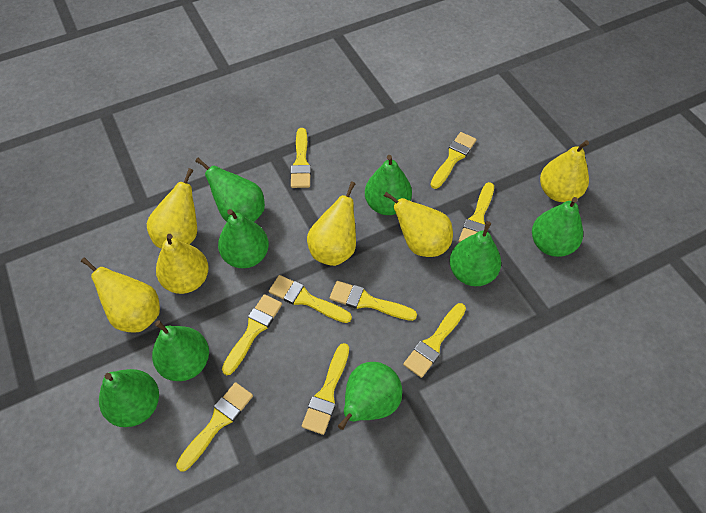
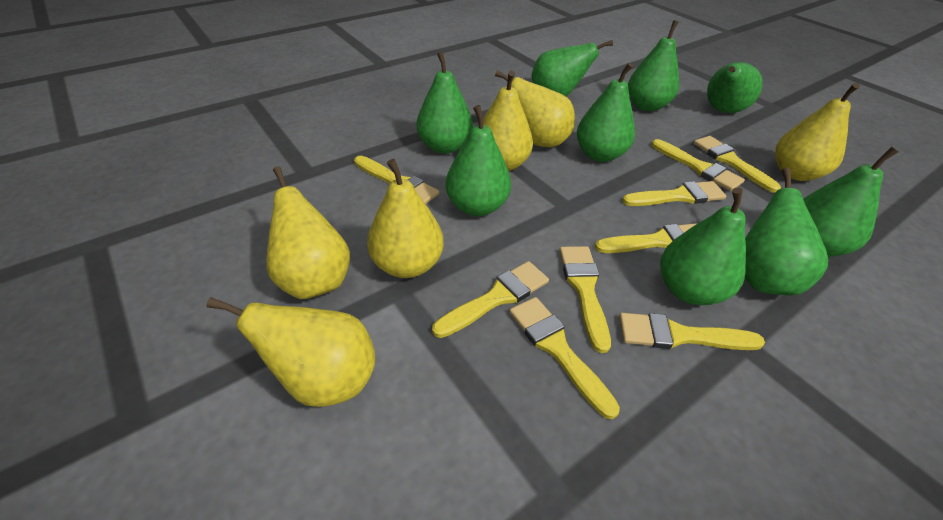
green pear: 8 -> 9

